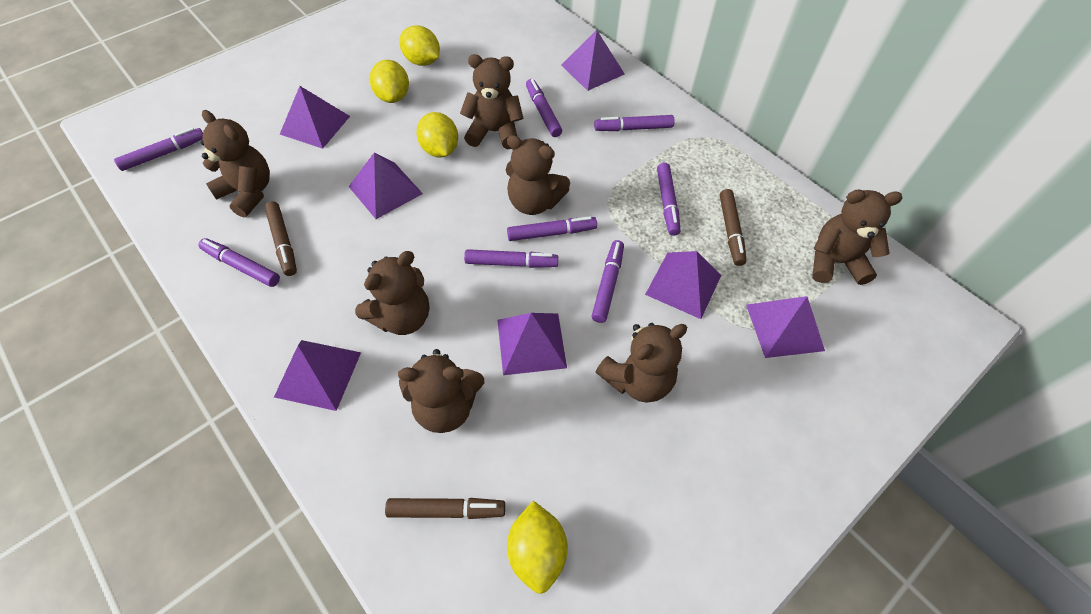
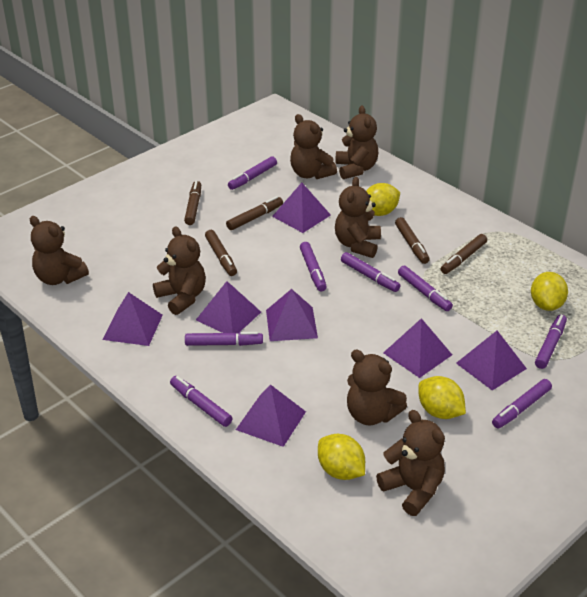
brown marker: 3 -> 5

